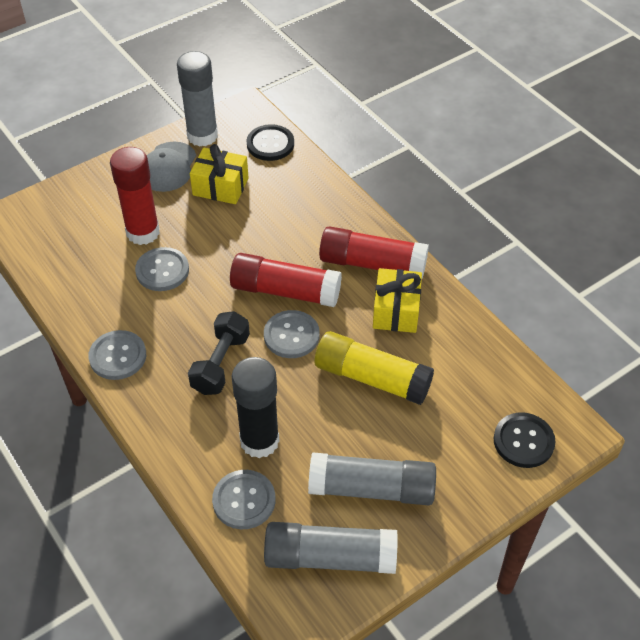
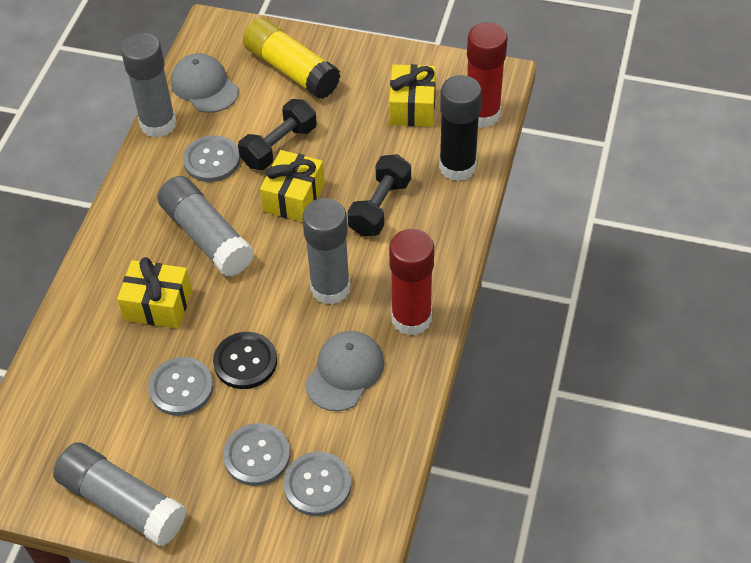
black button: 2 -> 1
black dumbbell: 1 -> 2
grey cap: 1 -> 2
grey glue stick: 3 -> 4
red glue stick: 3 -> 2
yellow gift: 2 -> 3

